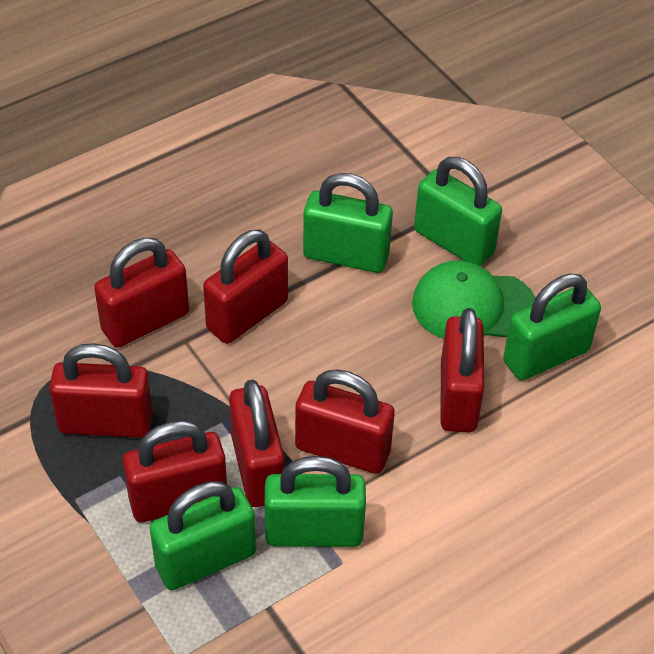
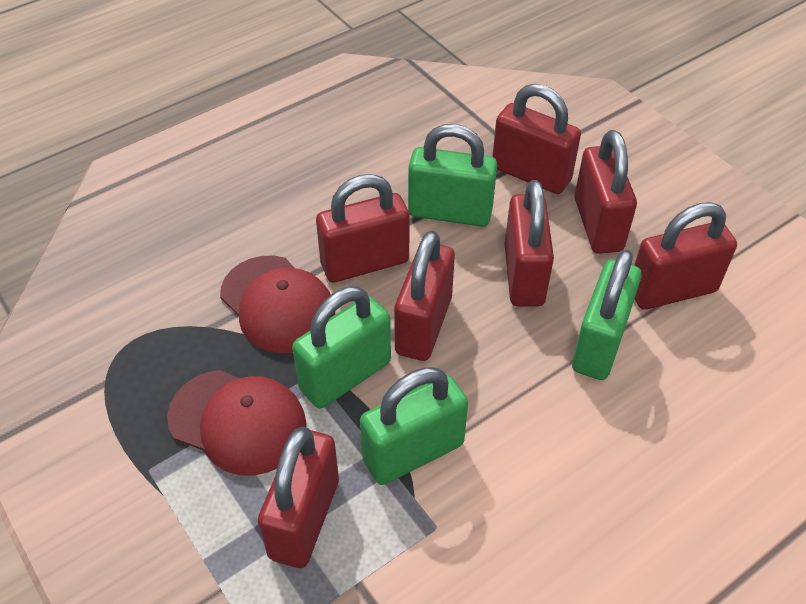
green cap: 1 -> 0
green padlock: 5 -> 4
red cap: 0 -> 2

